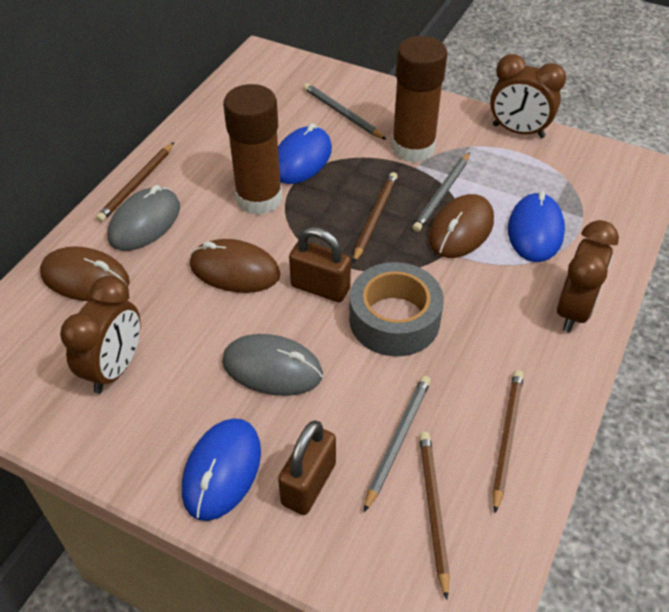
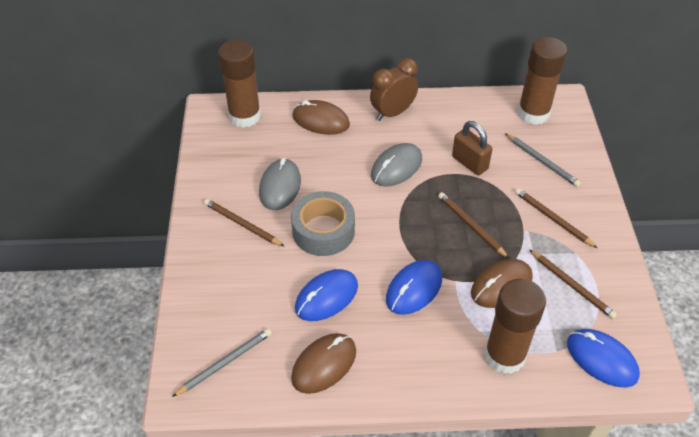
brown clock: 3 -> 1
brown glue stick: 2 -> 3
brown padlock: 2 -> 1
grey pencil: 3 -> 2

